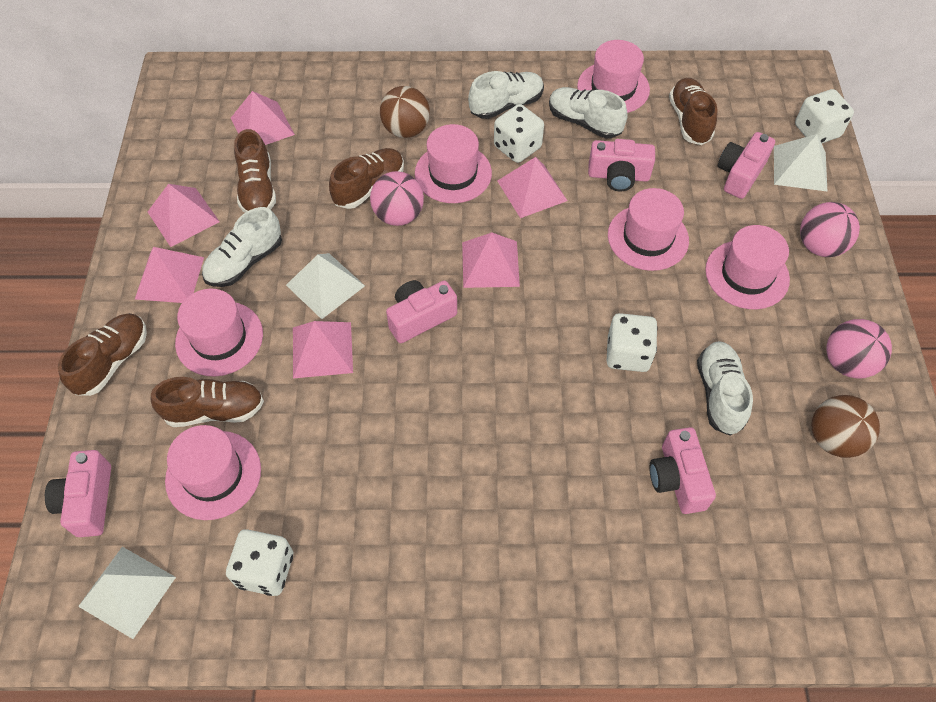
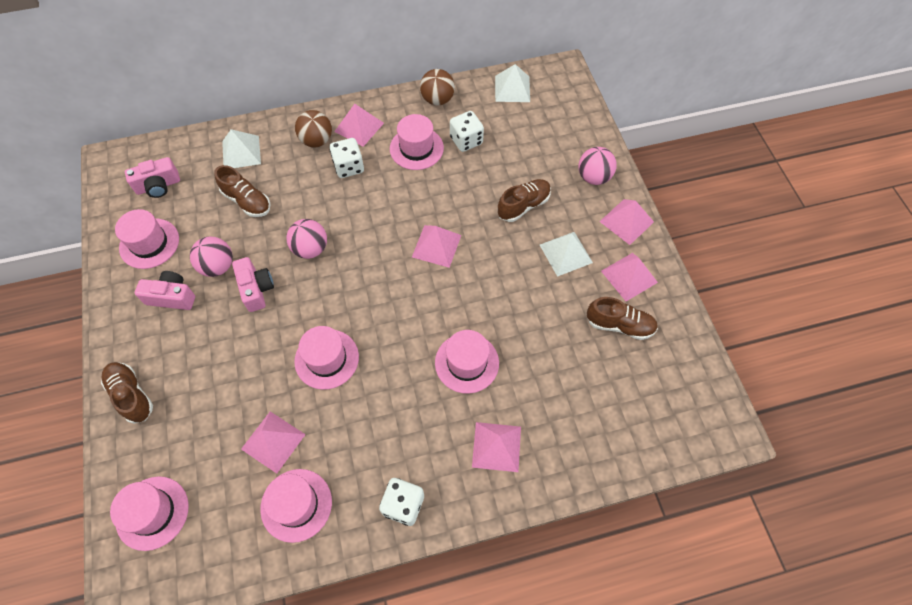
brown shoe: 5 -> 4
pink camera: 5 -> 3
white dice: 4 -> 3
white shoe: 4 -> 0

